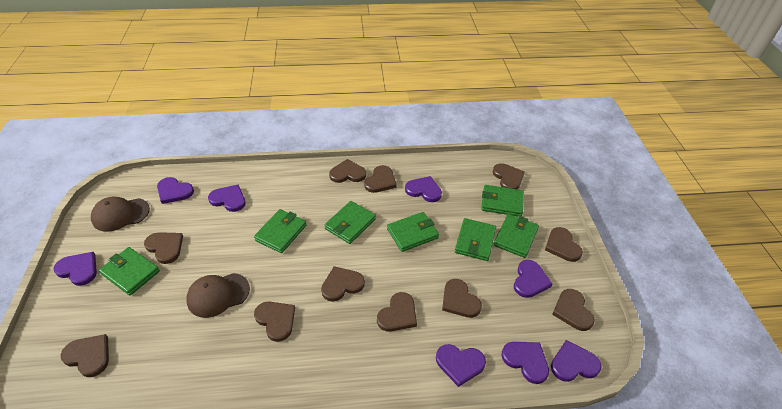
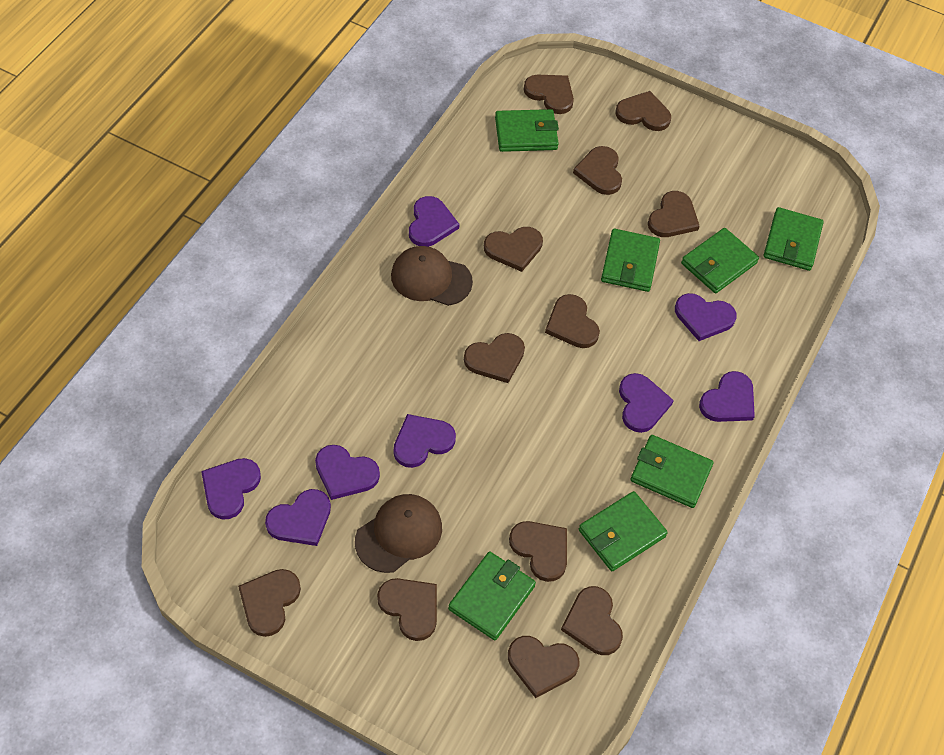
brown heart: 11 -> 12

